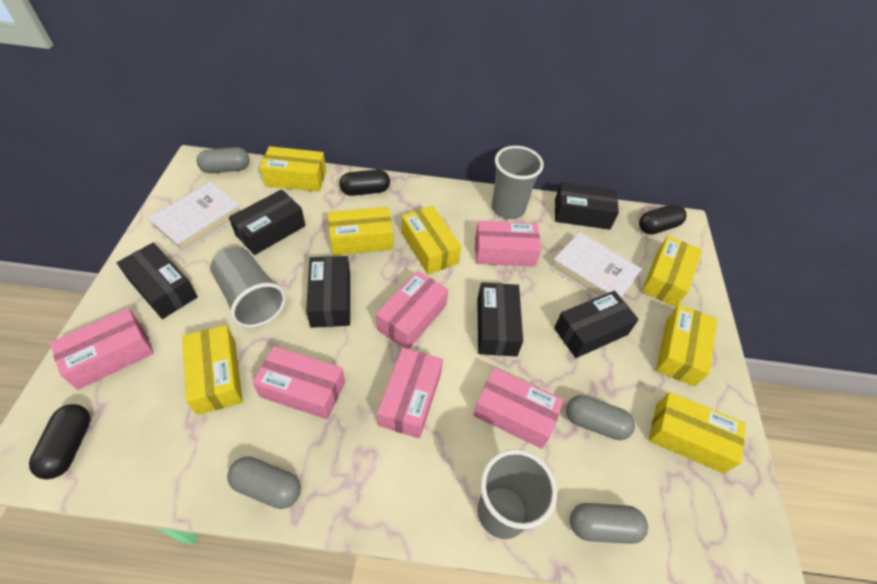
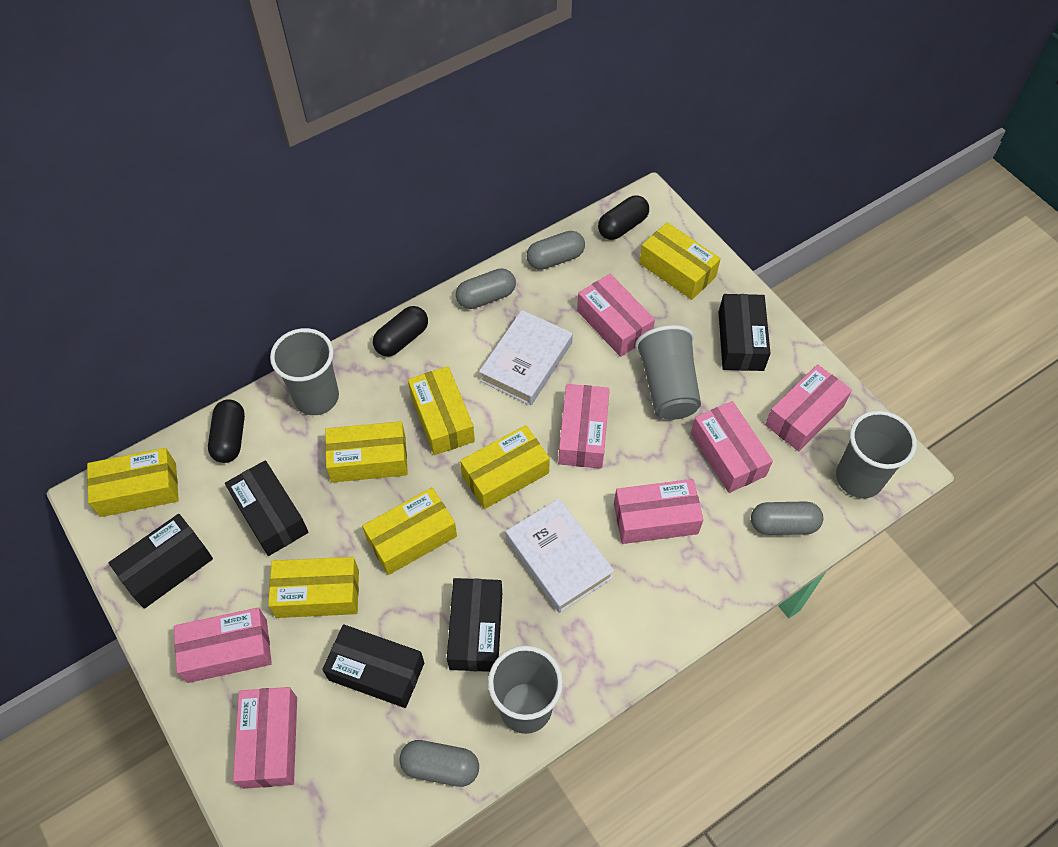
black box: 6 -> 5
grey cup: 3 -> 4
pink box: 6 -> 7

